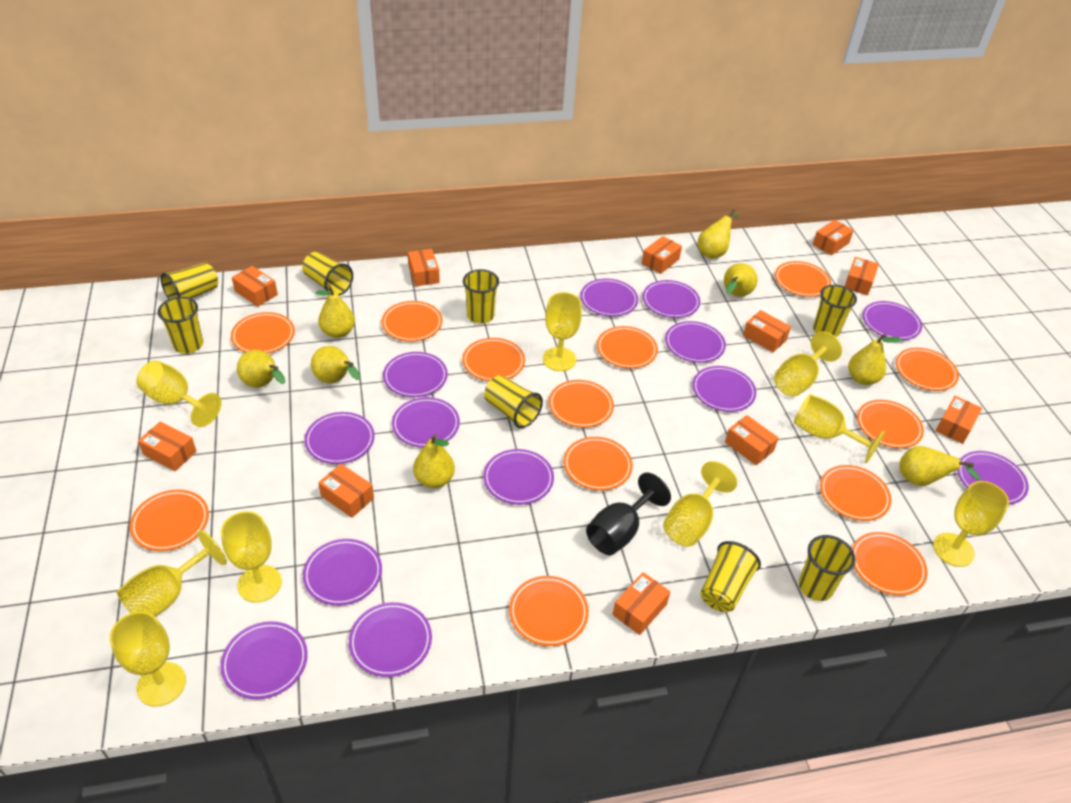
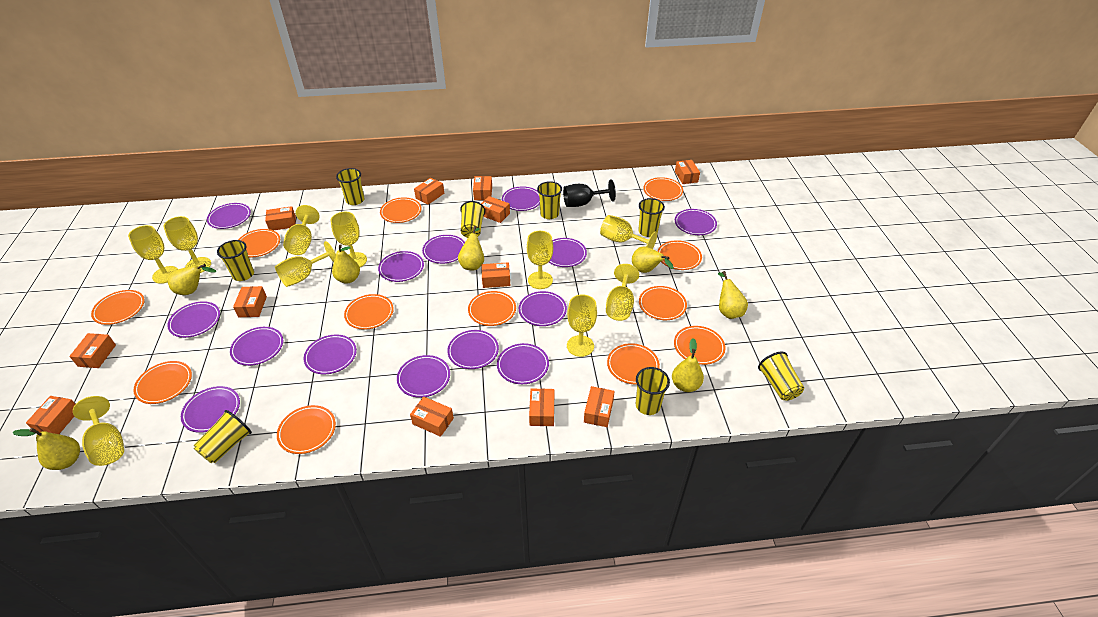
orange box: 11 -> 12
orange plate: 13 -> 12
purple plate: 13 -> 14
yellow goblet: 9 -> 10
yellow pear: 8 -> 7

